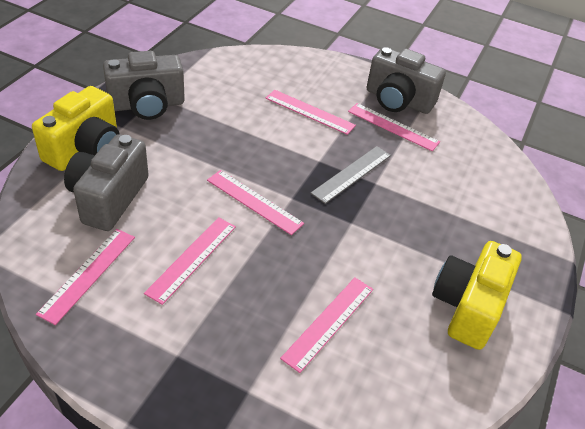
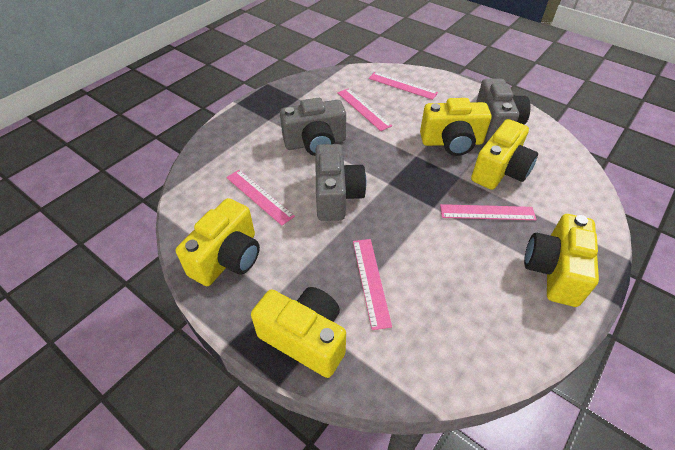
grey ruler: 1 -> 0
pink ruler: 6 -> 5
yellow camera: 2 -> 5

